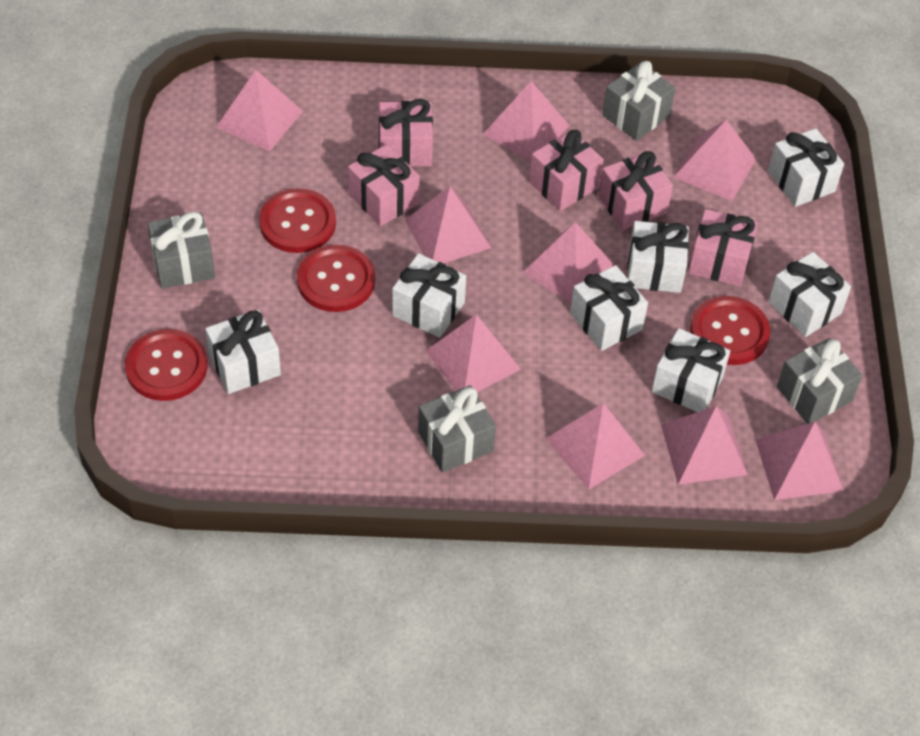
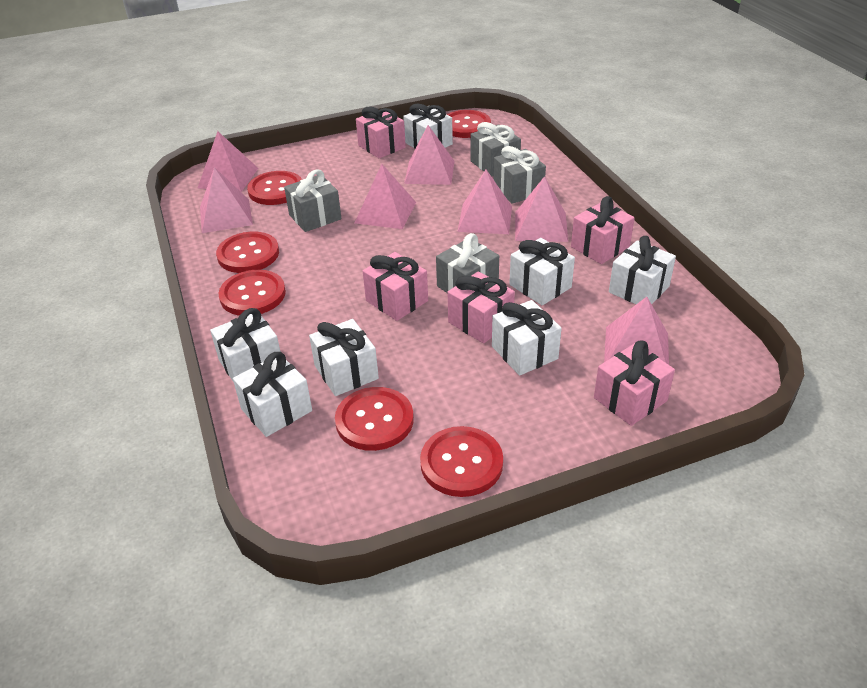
pink pyramid: 9 -> 7
red button: 4 -> 6

